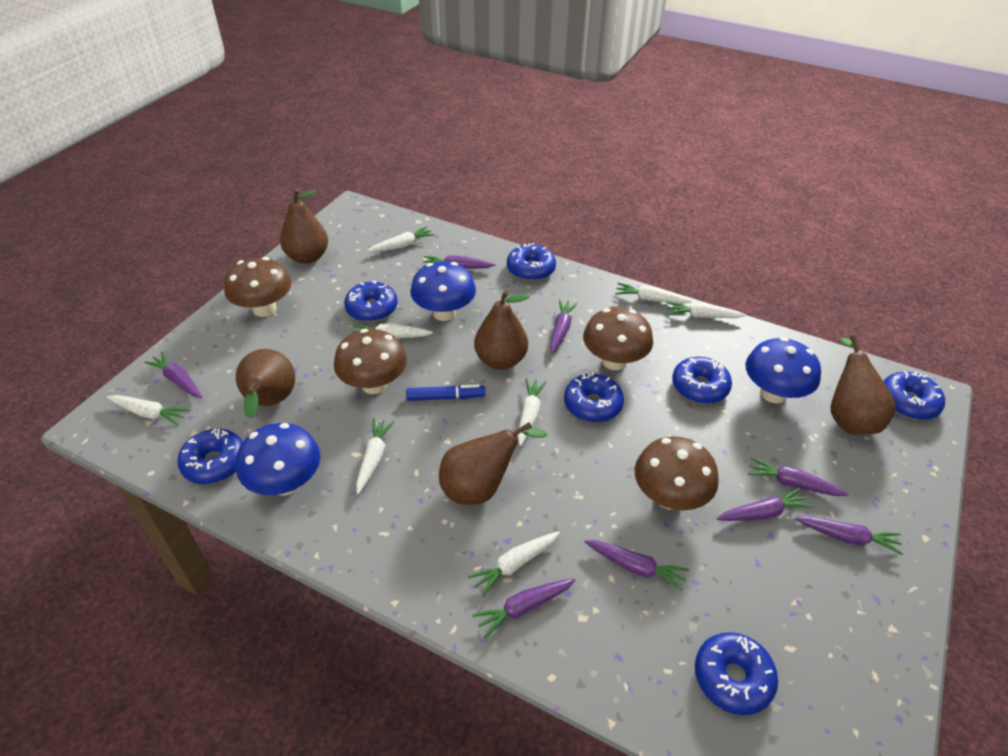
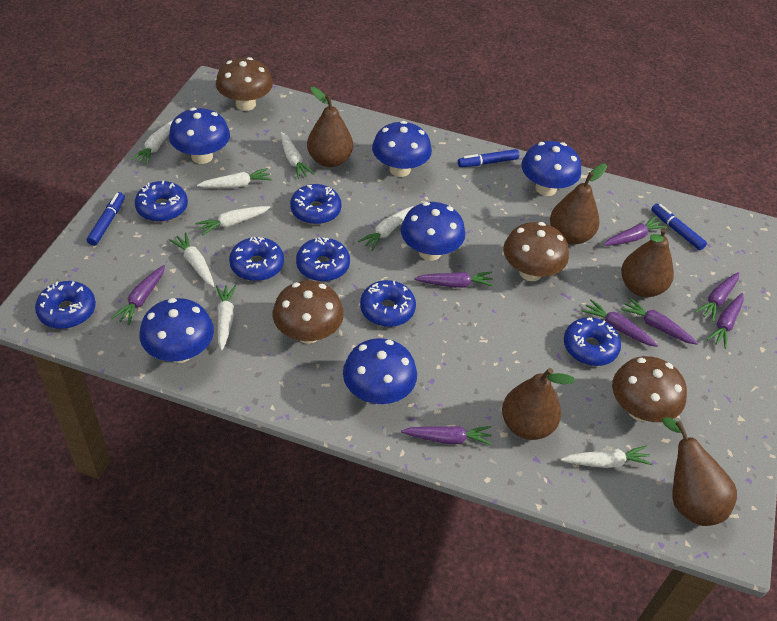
blue marker: 1 -> 3
blue mushroom: 3 -> 6

